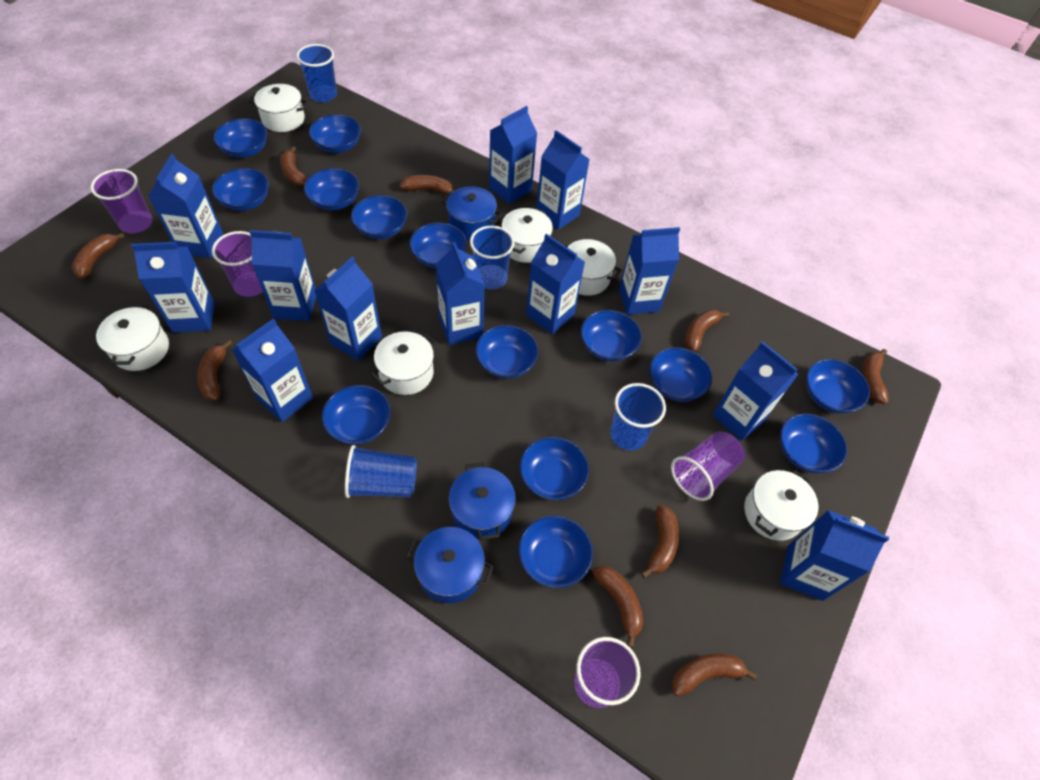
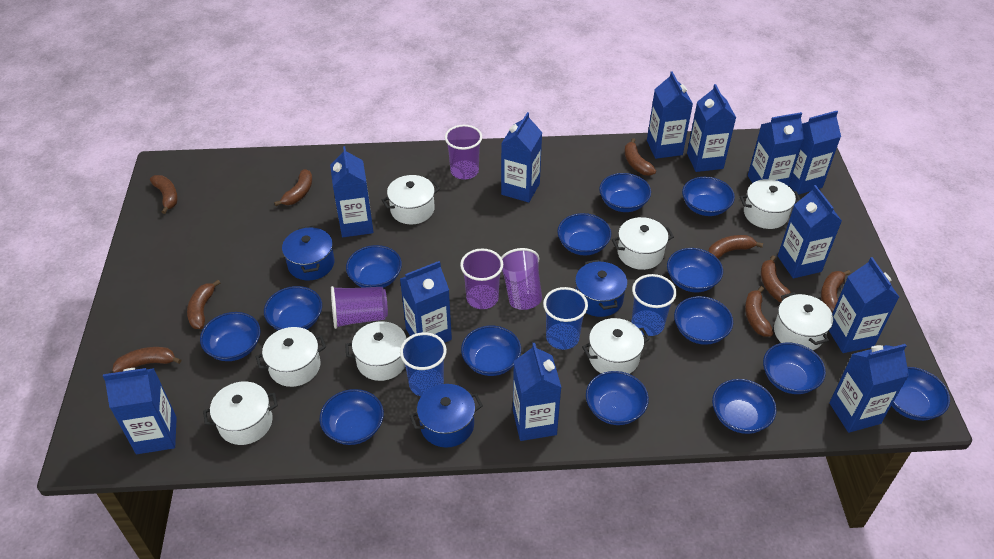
blue cup: 4 -> 3
white pot: 6 -> 8

